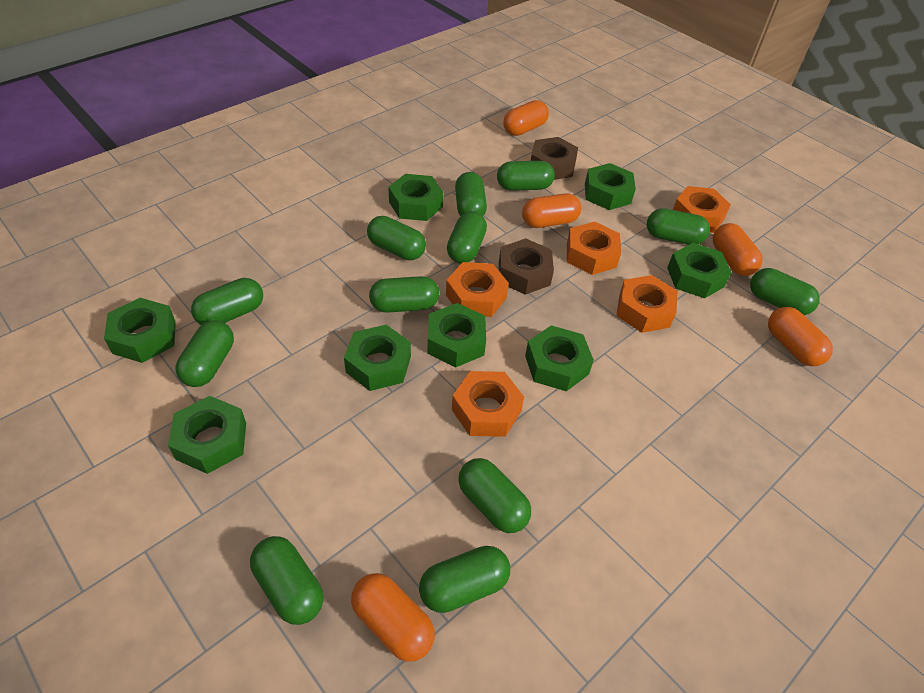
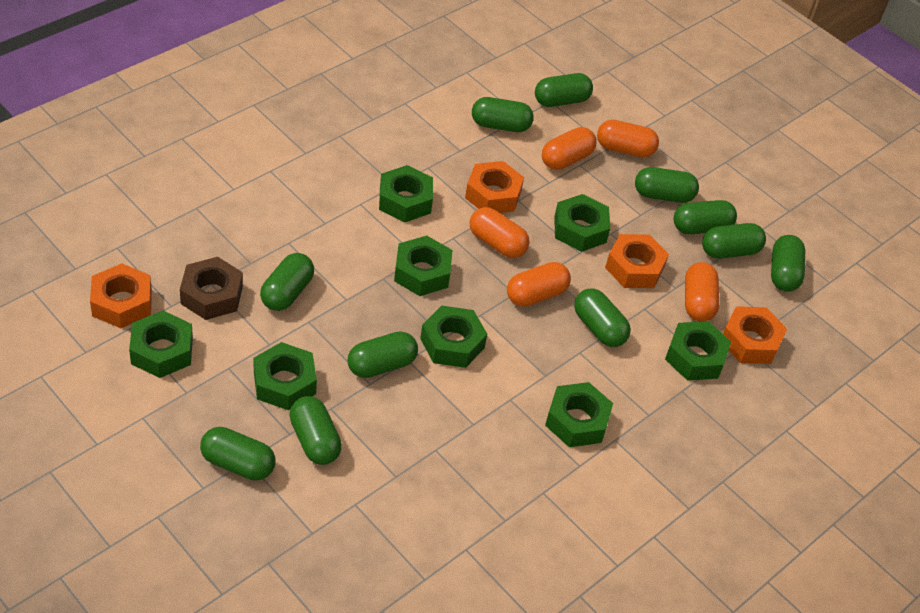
brown nut: 2 -> 1
green capsule: 12 -> 11
orange nut: 5 -> 4

